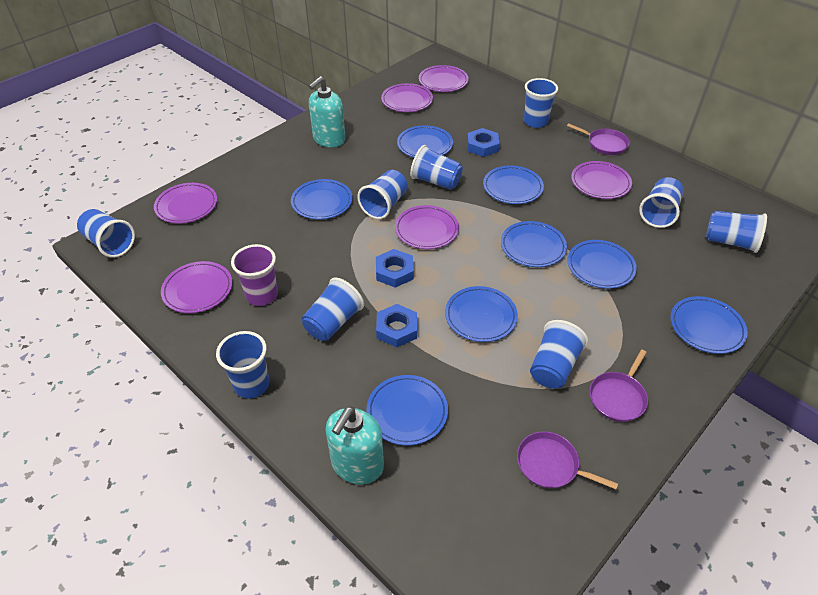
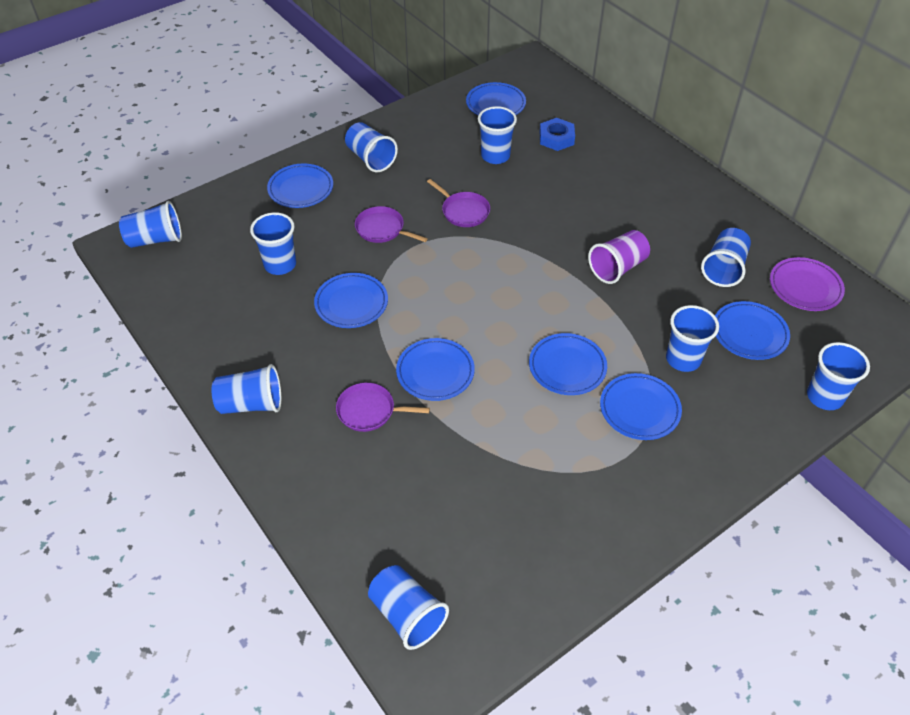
blue nut: 3 -> 1
blue plate: 8 -> 7
purple plate: 6 -> 1
turquoise soap dispenser: 2 -> 0

